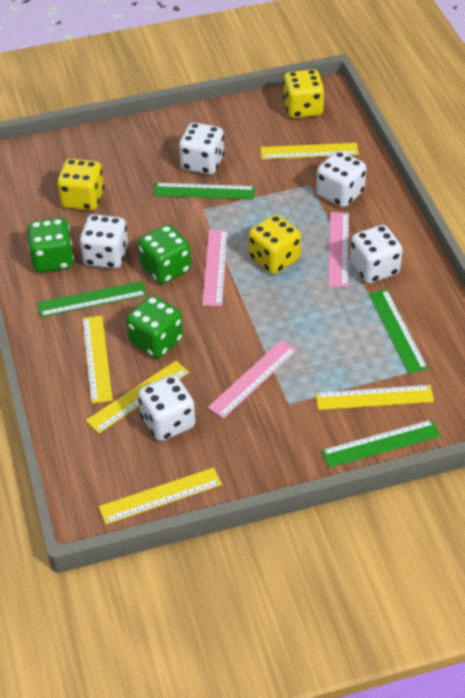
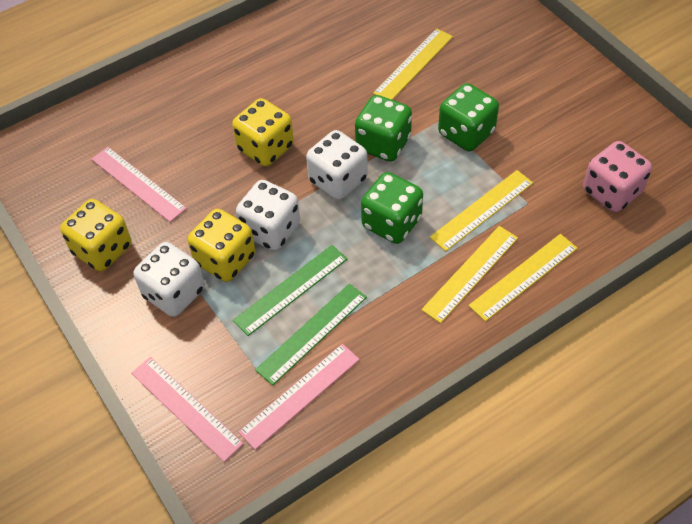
green ruler: 4 -> 2
pink dice: 0 -> 1
white dice: 5 -> 3
yellow ruler: 5 -> 4

